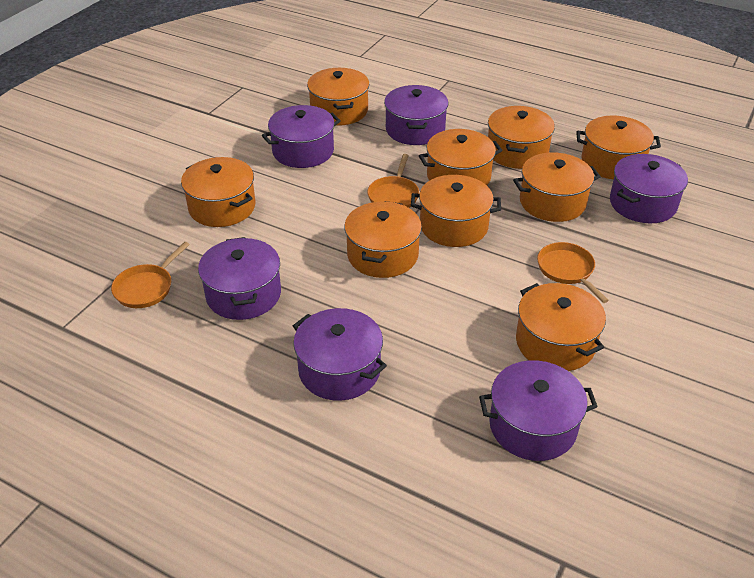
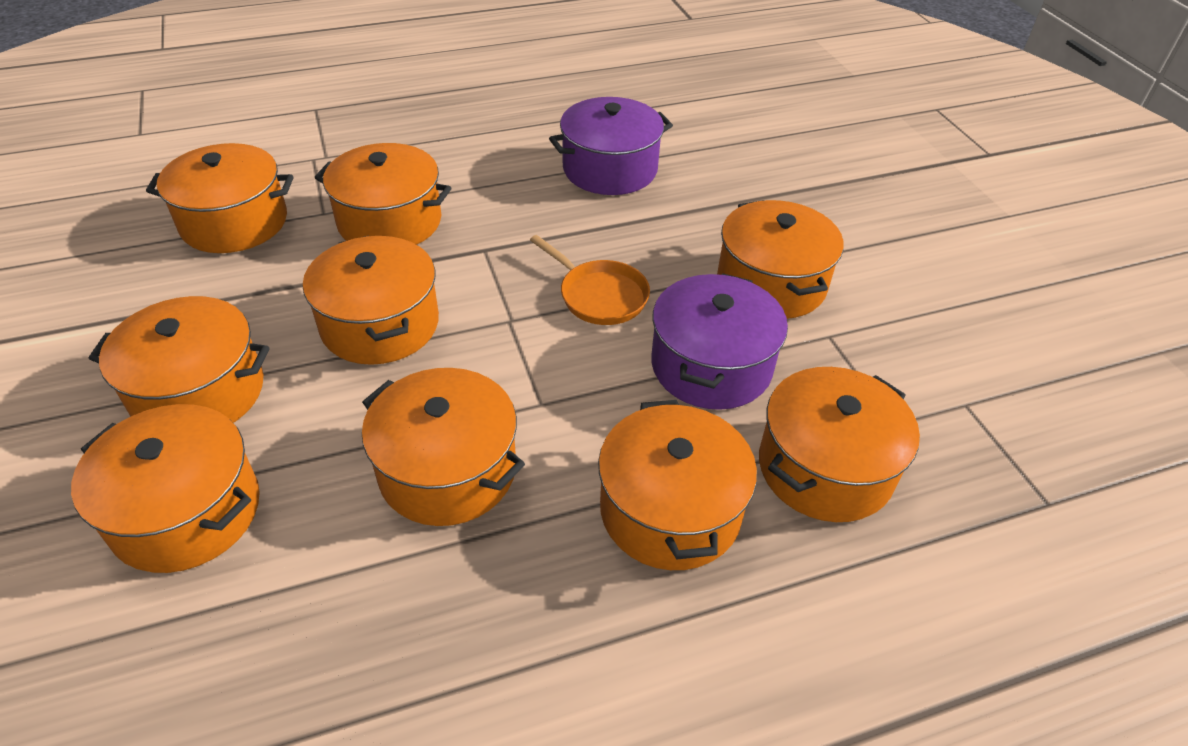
orange pan: 3 -> 1
purple pot: 6 -> 2

